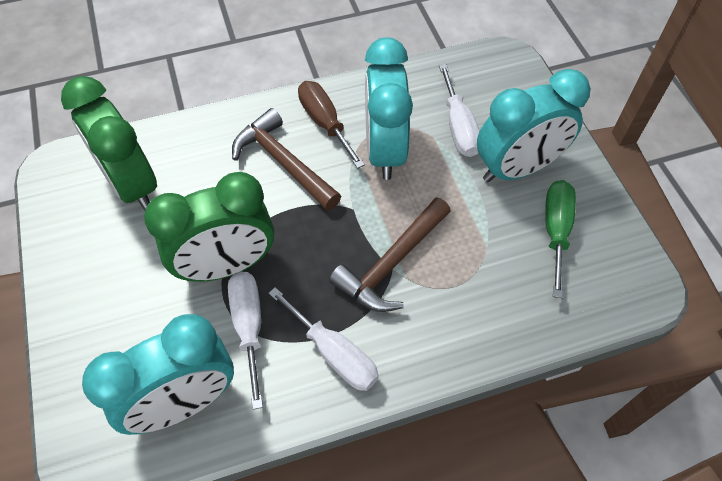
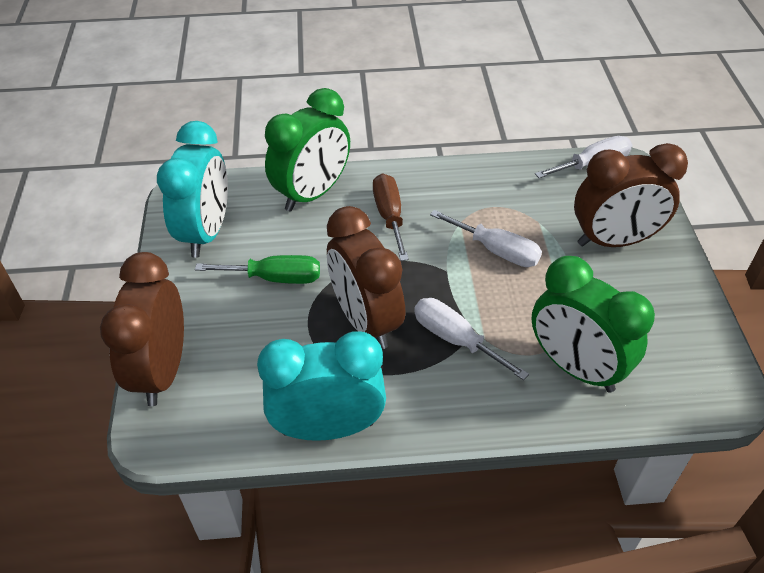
brown clock: 0 -> 3
brown hammer: 2 -> 0
turquoise clock: 3 -> 2

